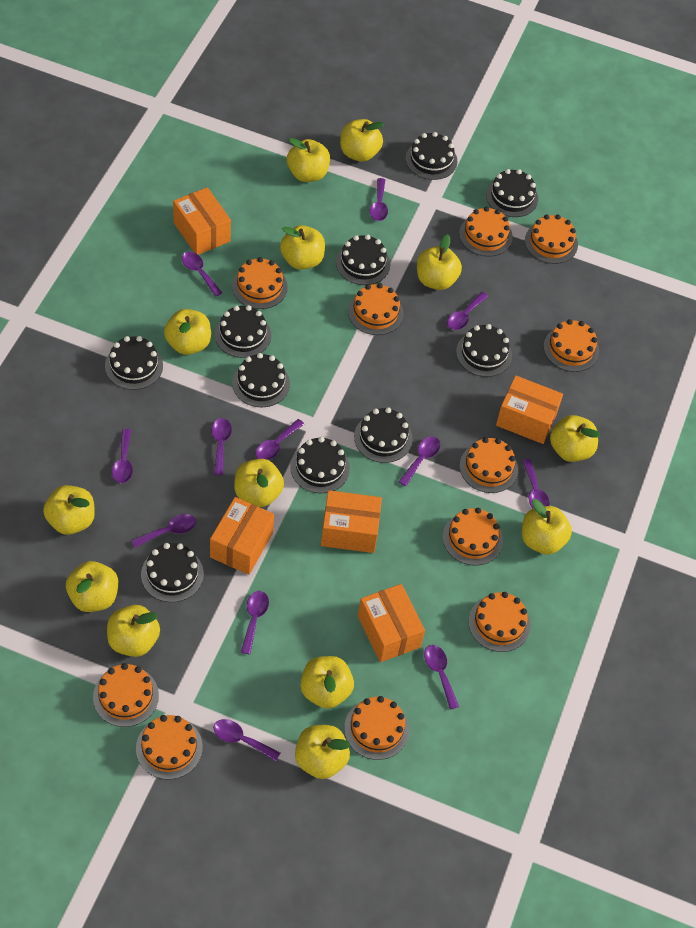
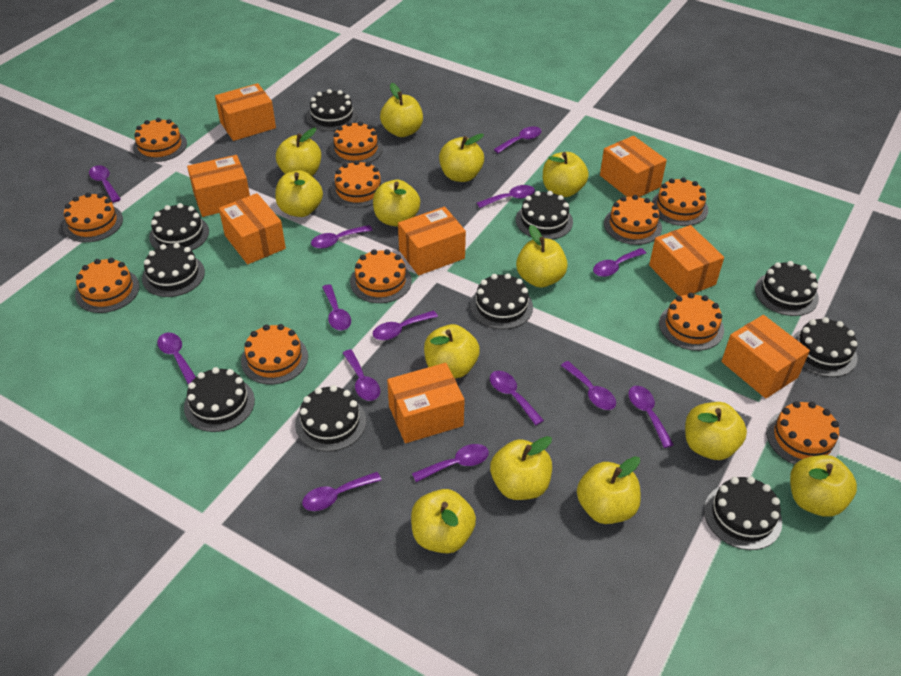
orange box: 5 -> 8
purple spoon: 12 -> 14

